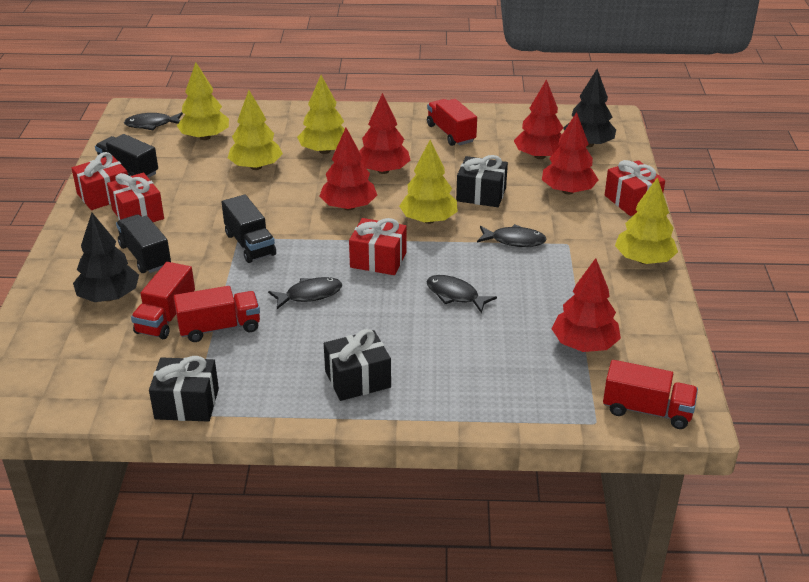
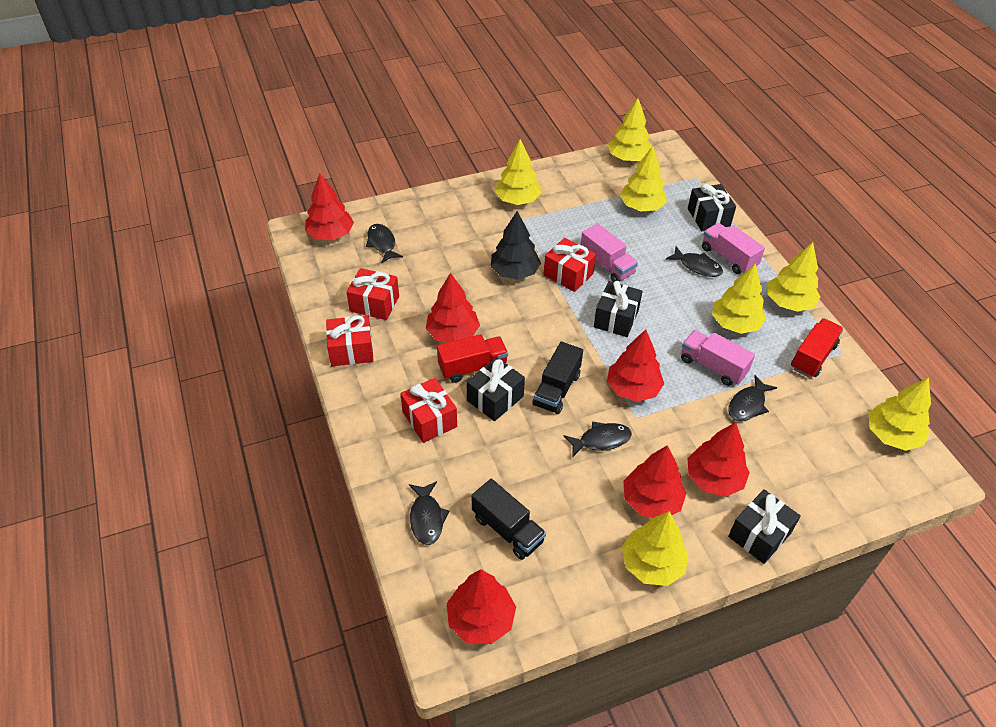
black fish: 4 -> 5
black gift: 3 -> 4
black tree: 2 -> 1
black truck: 3 -> 2
pink truck: 0 -> 3
red tree: 5 -> 6
red truck: 4 -> 2
yellow tree: 5 -> 7

